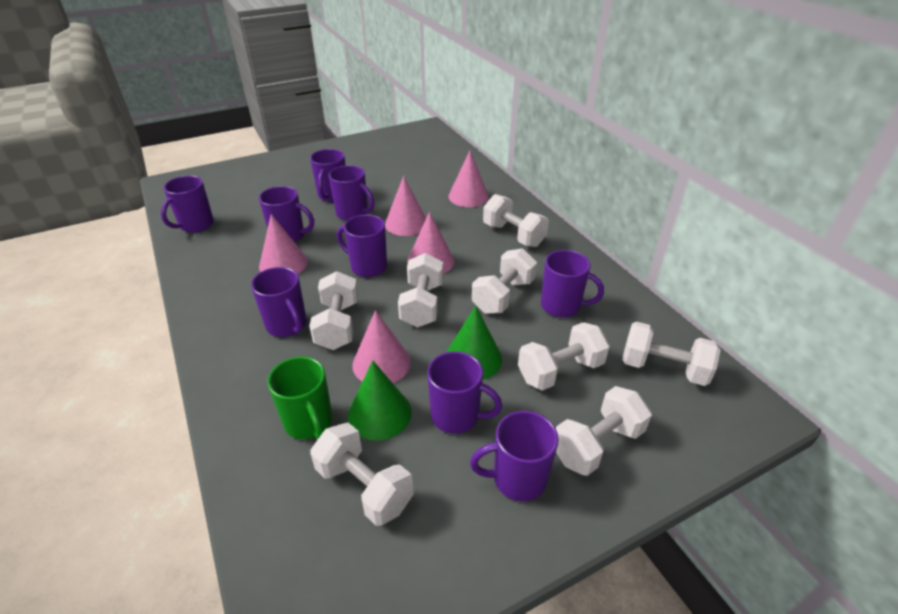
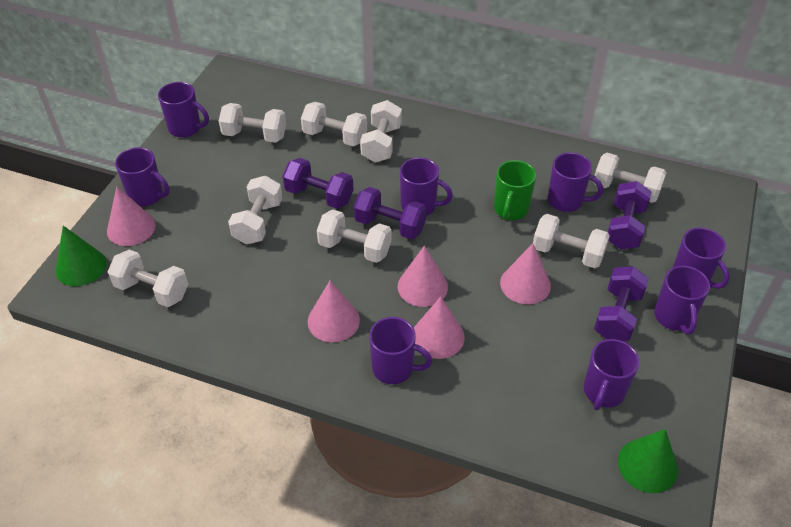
purple dumbbell: 0 -> 4
purple mug: 9 -> 8

